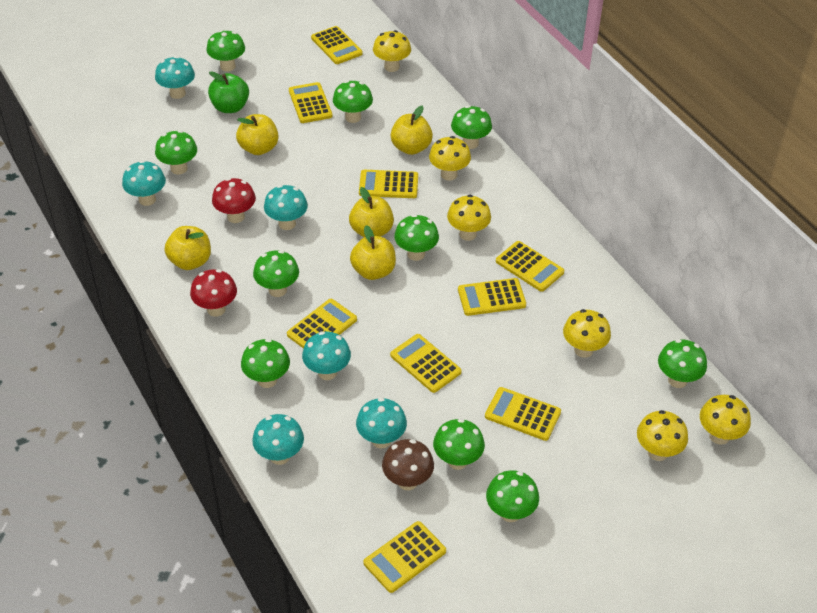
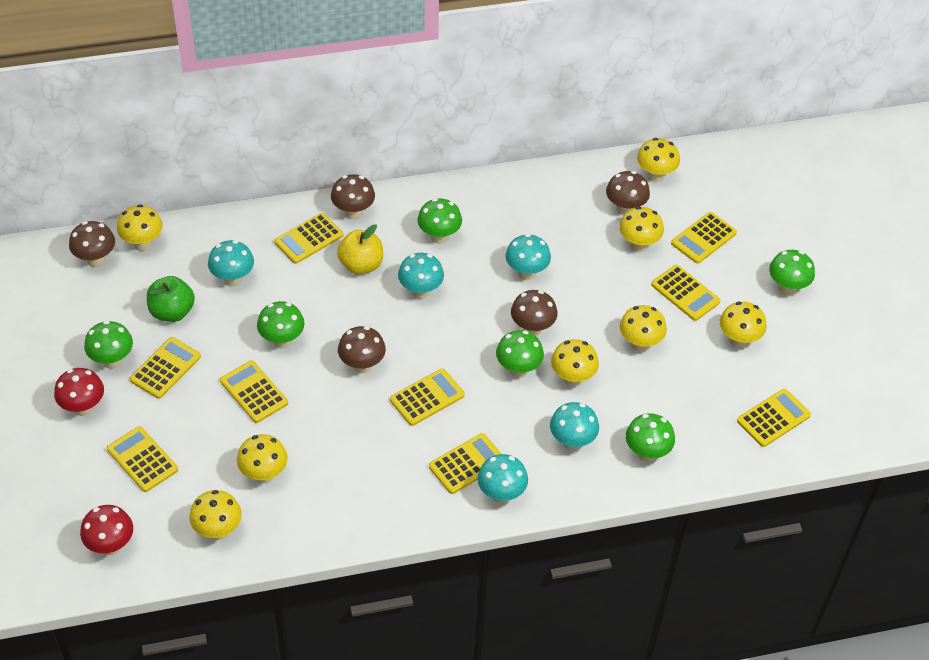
brown mushroom: 1 -> 5
green mushroom: 10 -> 6
turquoise mushroom: 6 -> 5
yellow apple: 5 -> 1
yellow mushroom: 6 -> 8

